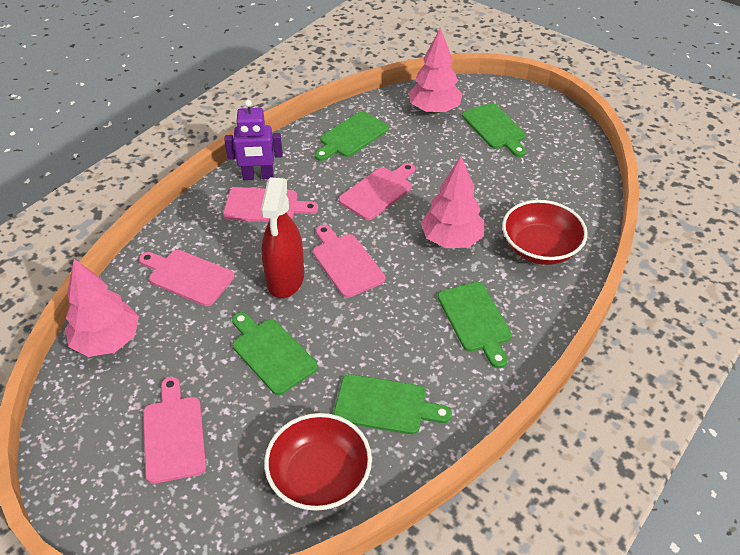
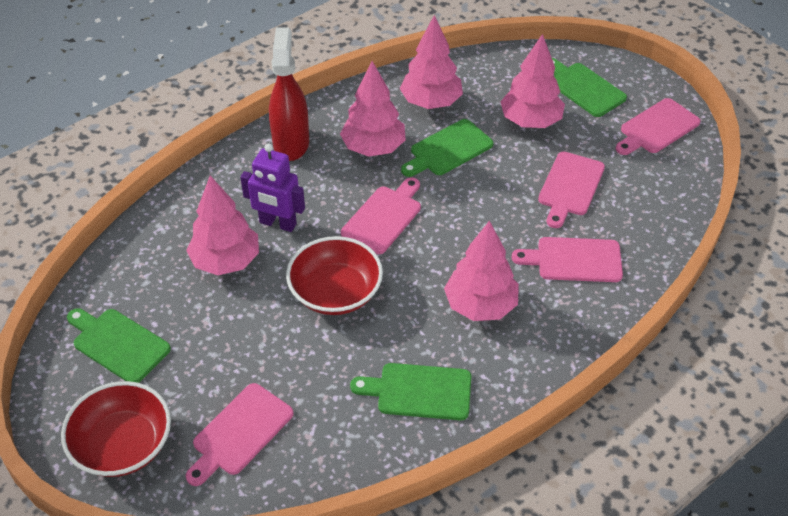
green cutting board: 5 -> 4
pink tree: 3 -> 5

